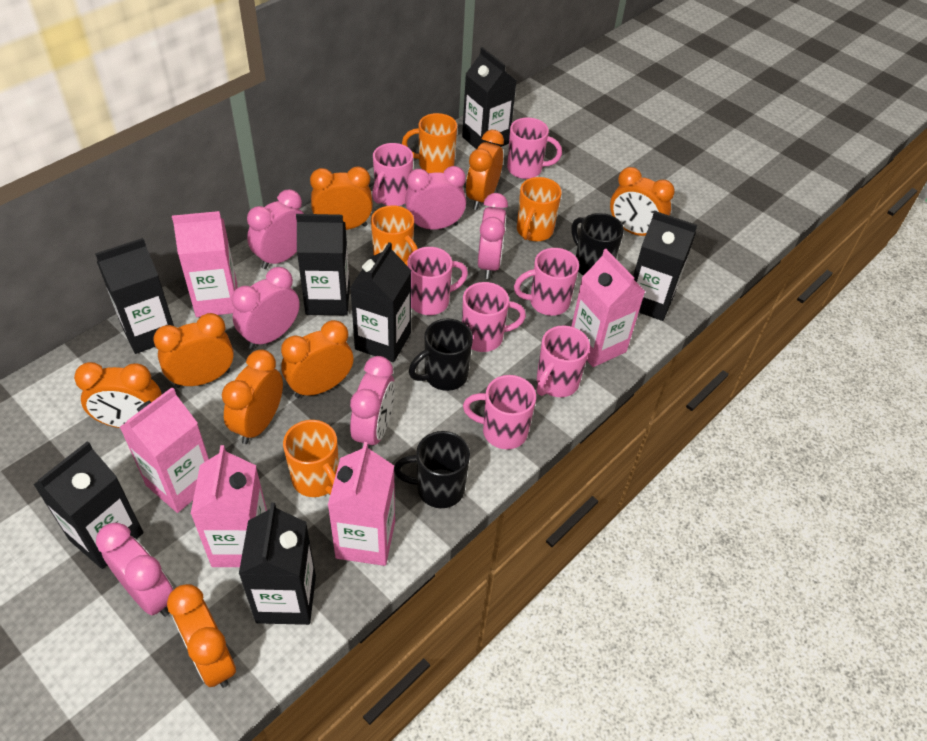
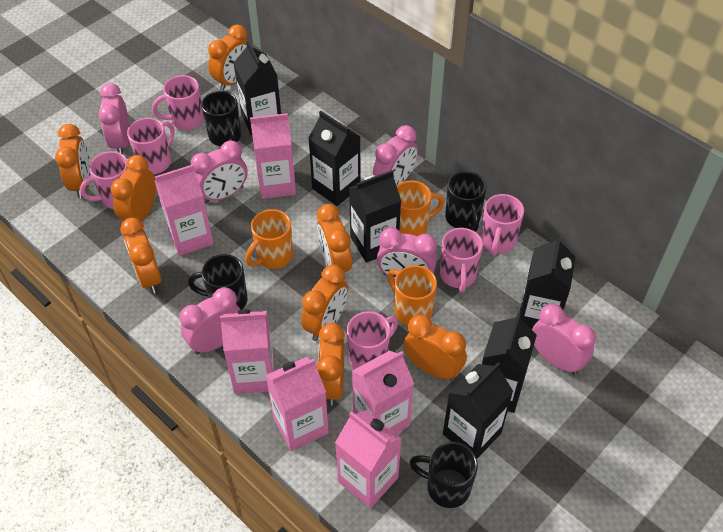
black carton: 7 -> 6
black mug: 3 -> 4
orange mug: 4 -> 3
pink carton: 5 -> 6
pink mug: 7 -> 6

